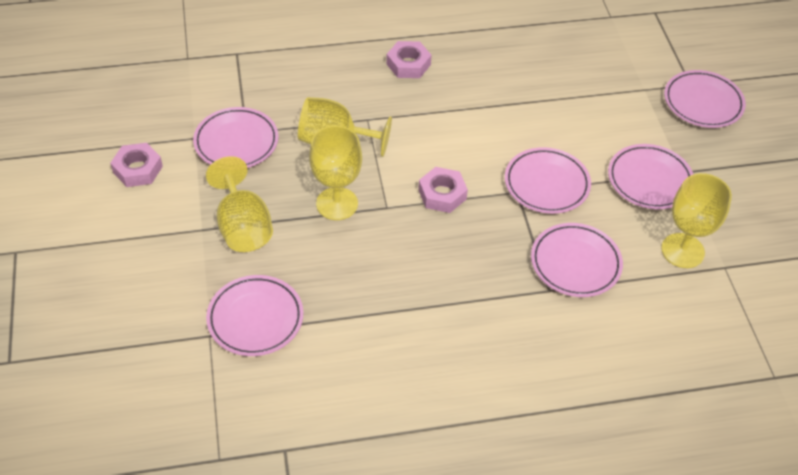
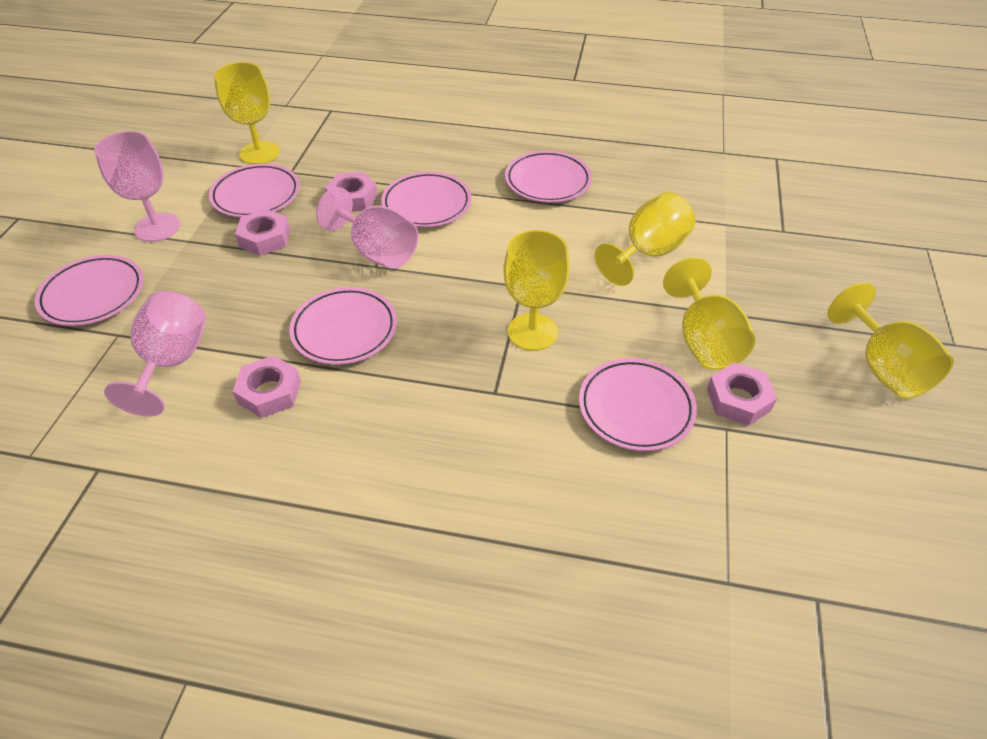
pink goblet: 0 -> 3
pink nut: 3 -> 4
yellow goblet: 4 -> 5

